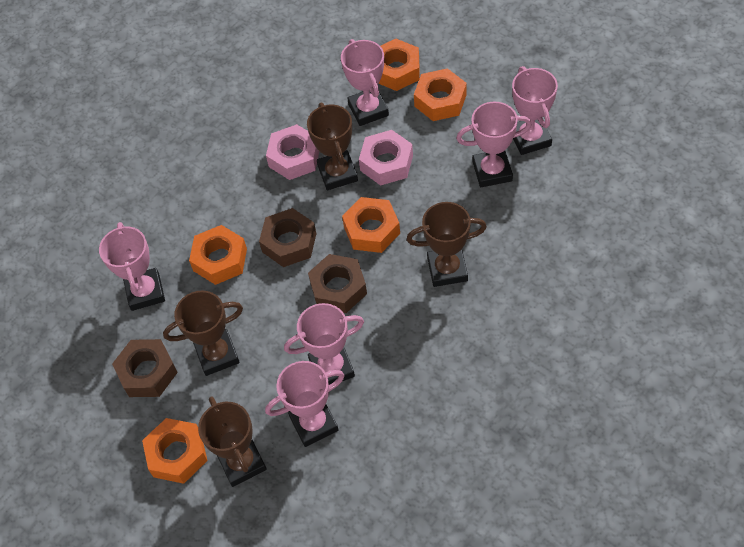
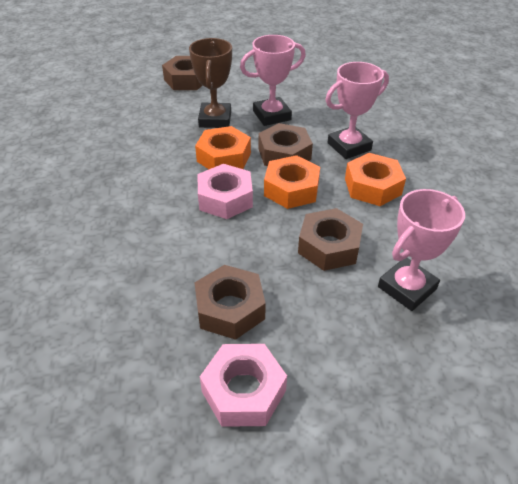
brown nut: 3 -> 4
brown trophy: 4 -> 1
orange nut: 5 -> 3
pink trophy: 6 -> 3

